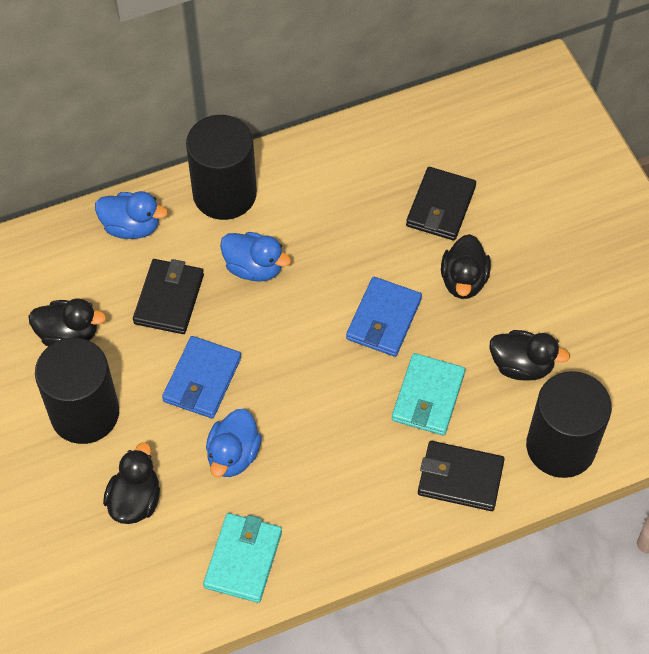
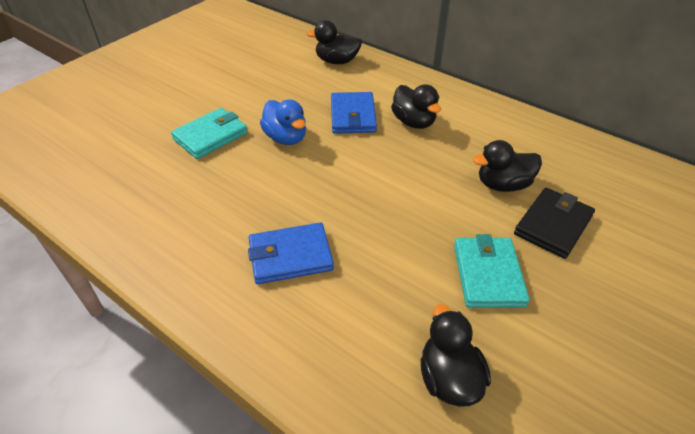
black cylinder: 3 -> 0
black wallet: 3 -> 1
blue duck: 3 -> 1

